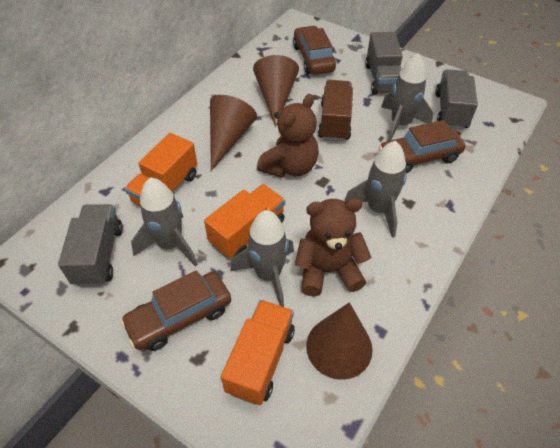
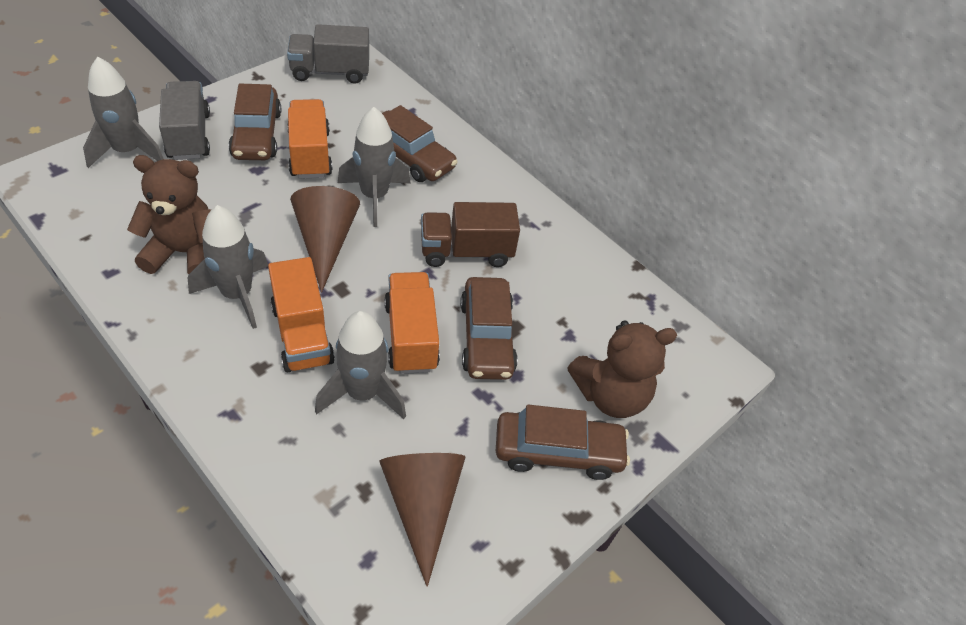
brown car: 3 -> 4
brown cone: 3 -> 2
grey truck: 3 -> 2

